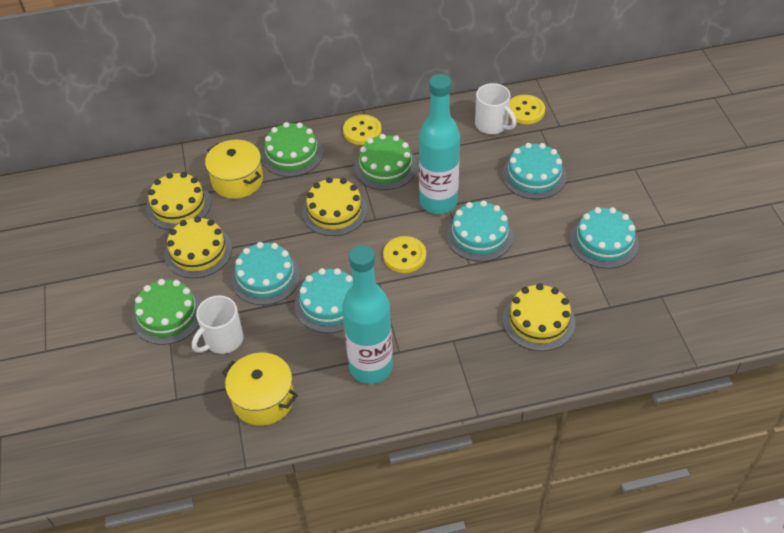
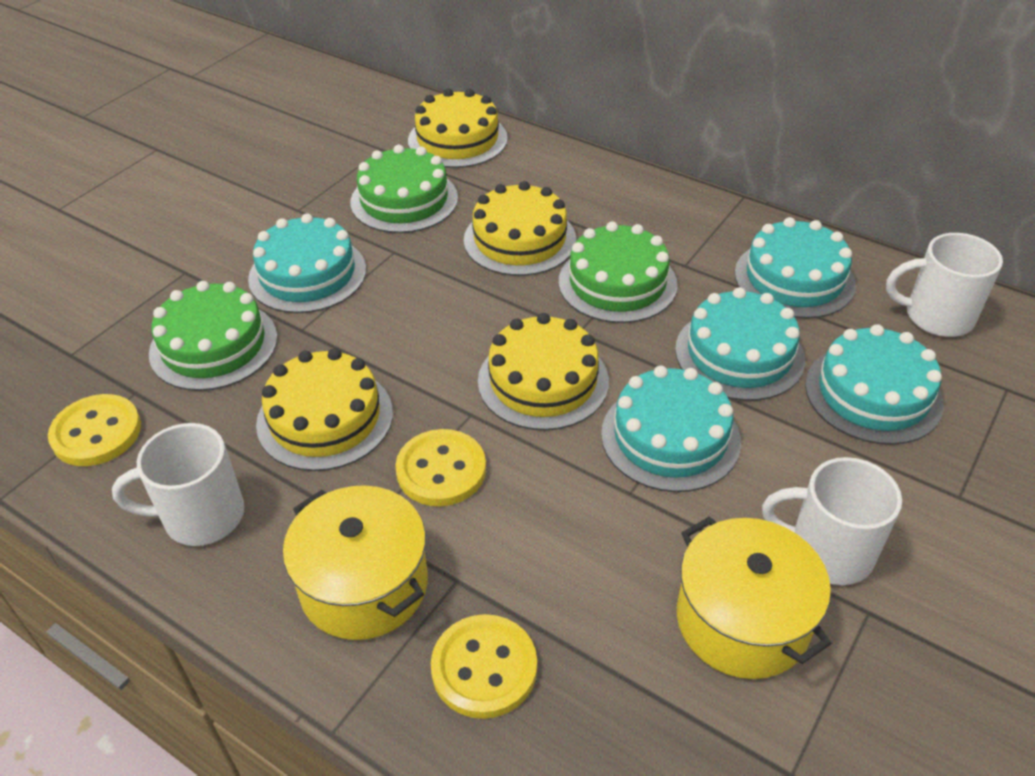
turquoise bottle: 2 -> 0
white mug: 2 -> 3

